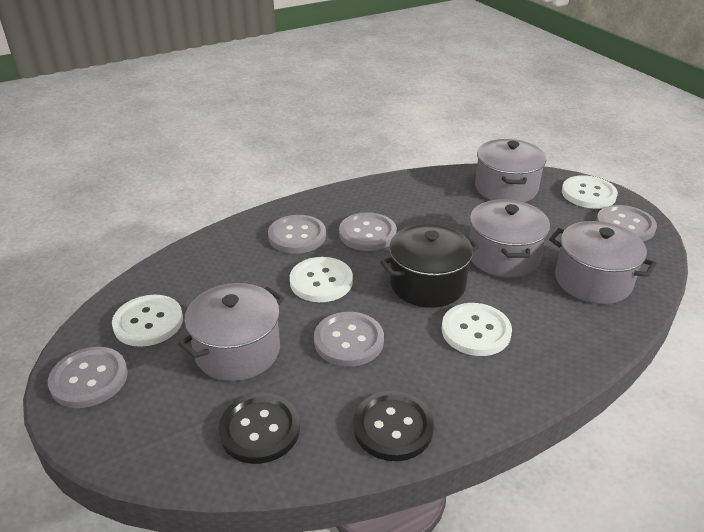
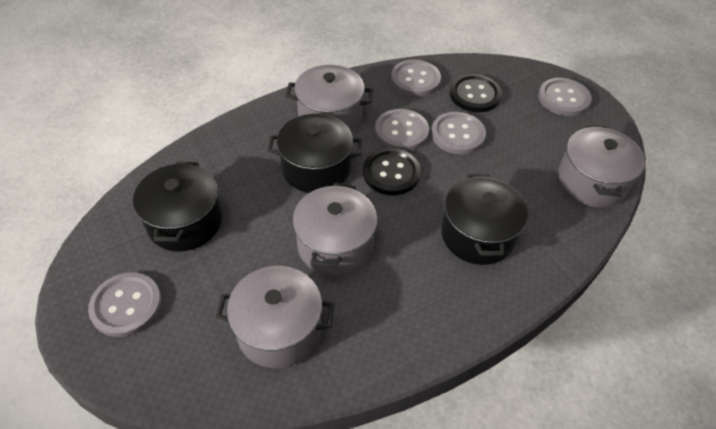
black pot: 1 -> 3
white button: 4 -> 0

